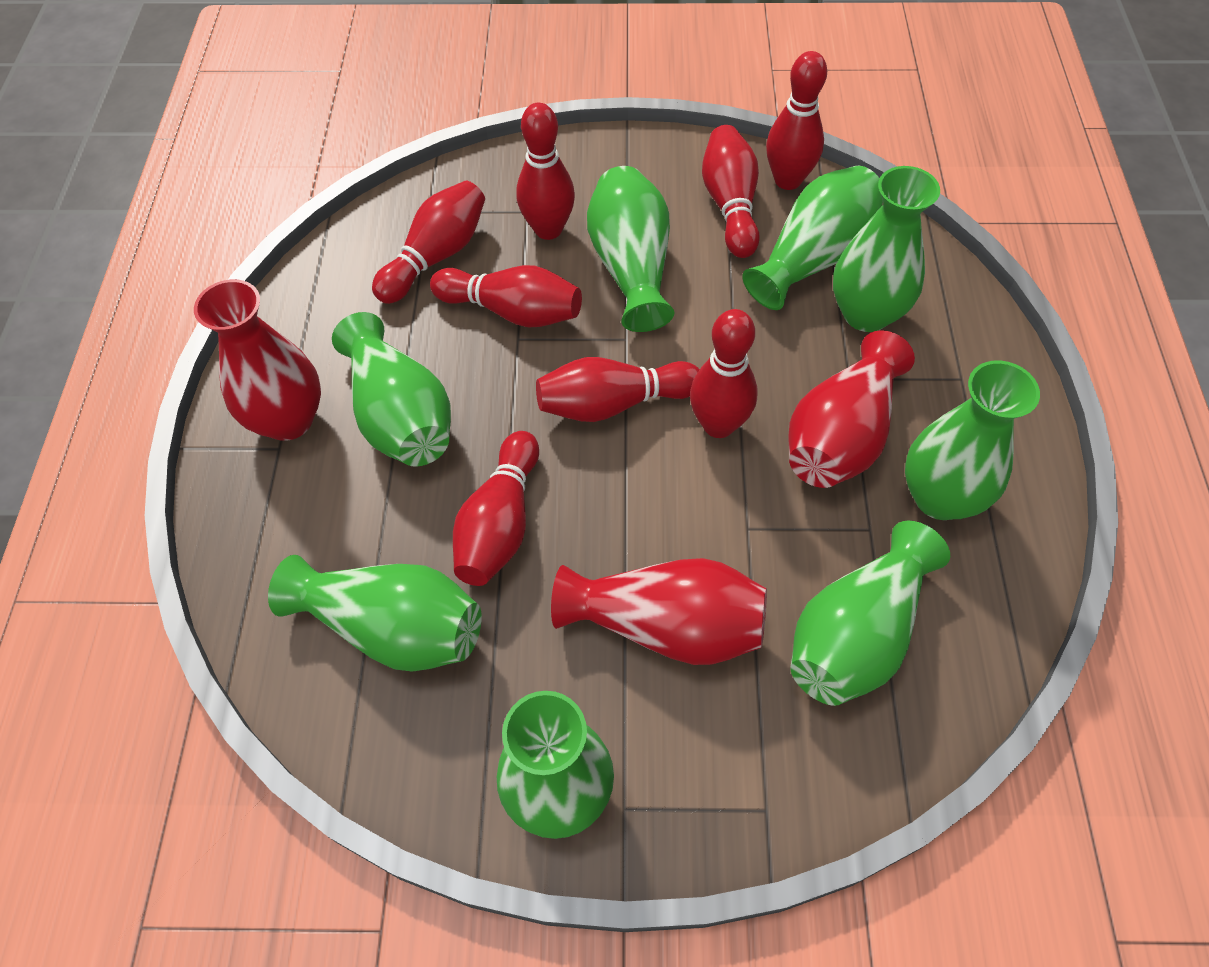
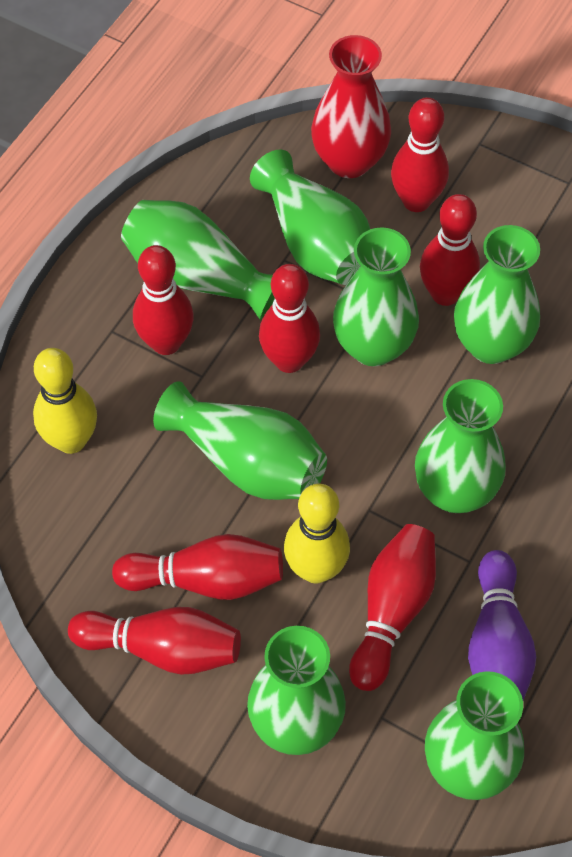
purple bowling pin: 0 -> 1
red bowling pin: 8 -> 7
red vase: 3 -> 1
yellow bowling pin: 0 -> 2

